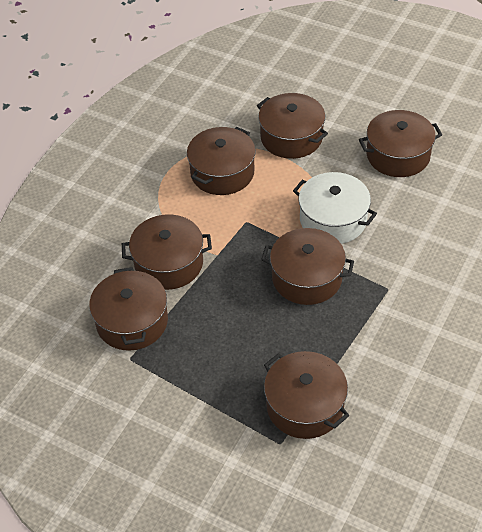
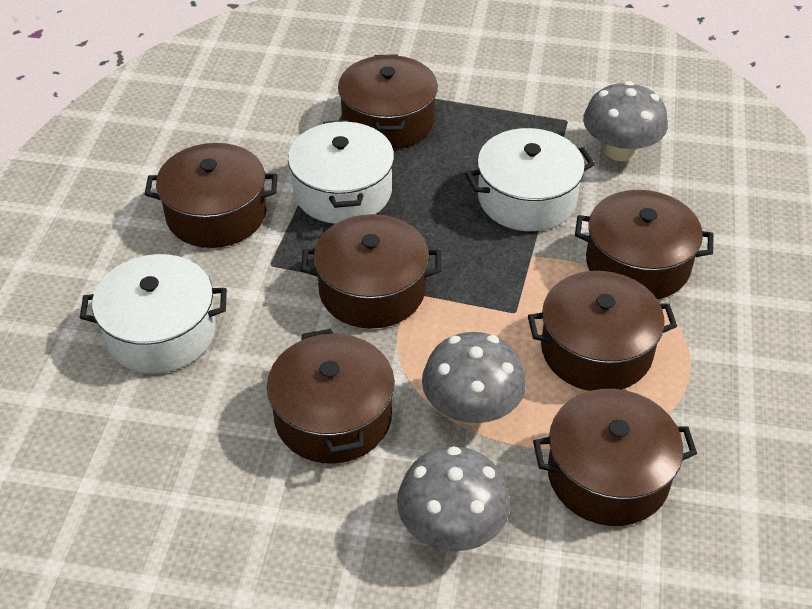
grey mushroom: 0 -> 3
white pot: 1 -> 3

